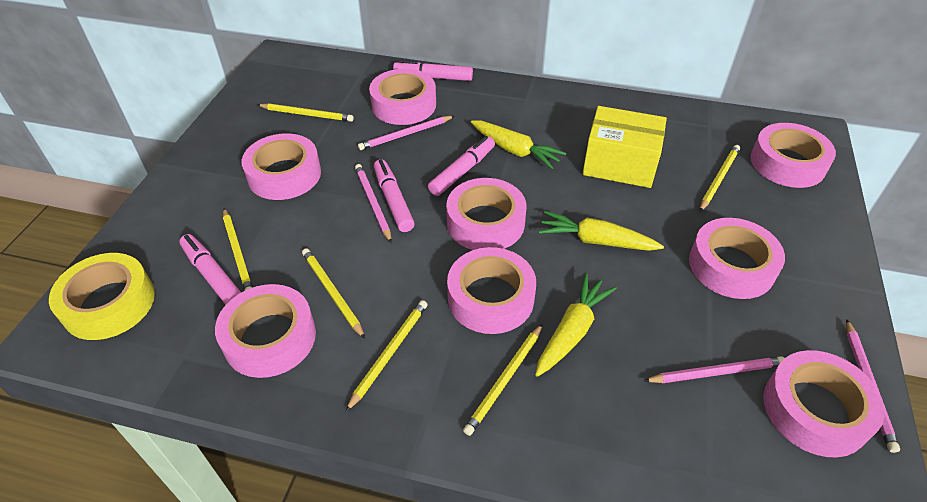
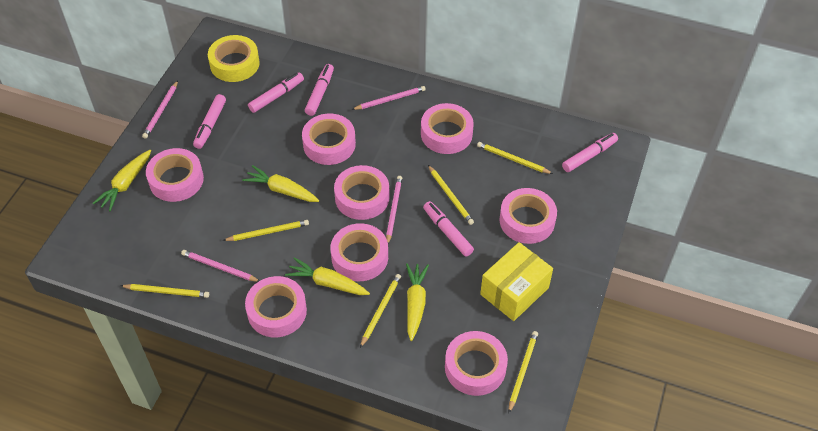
pink marker: 4 -> 5
yellow carrot: 3 -> 4

